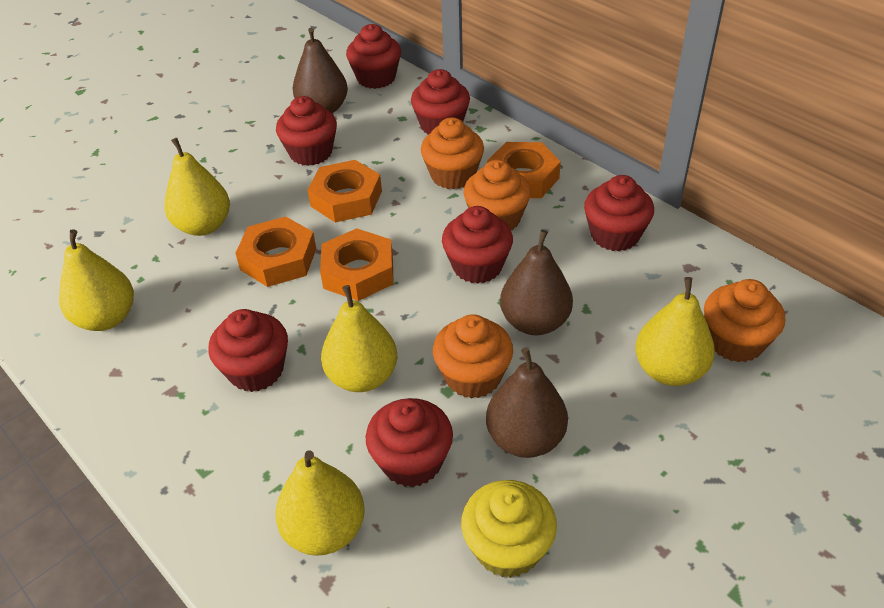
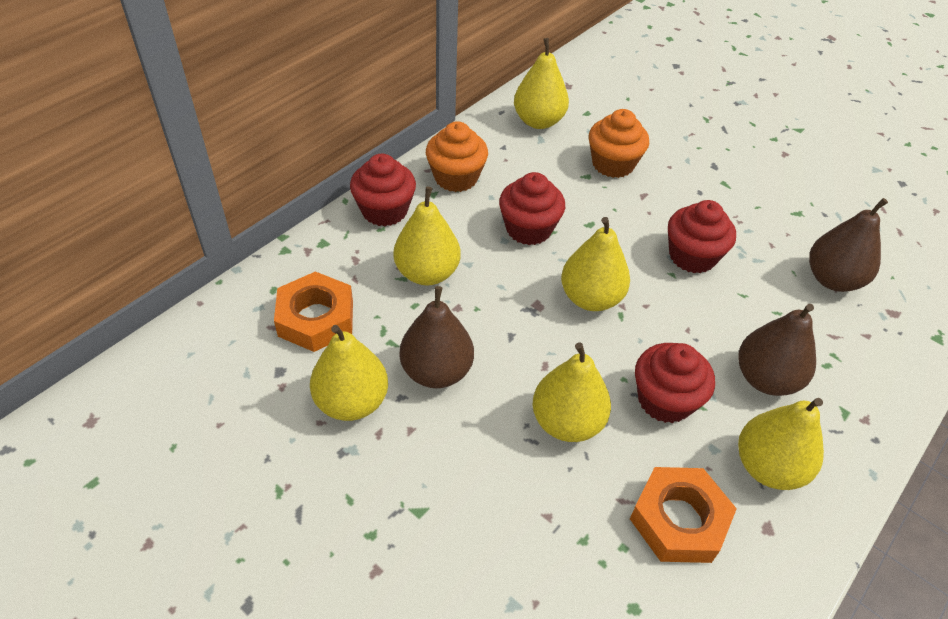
orange cupcake: 4 -> 2
orange nut: 4 -> 2
red cupcake: 7 -> 4
yellow cupcake: 1 -> 0
yellow pear: 5 -> 6

